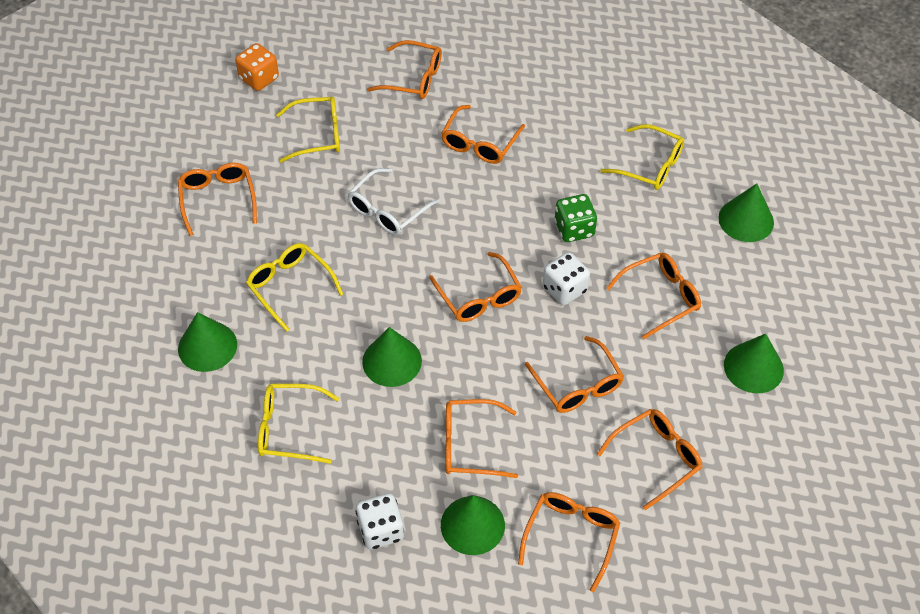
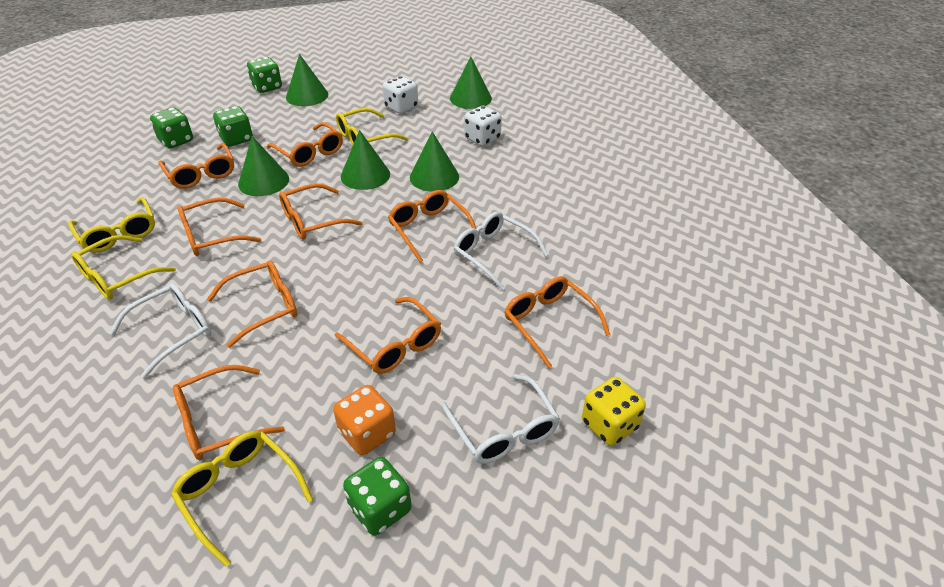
green dice: 1 -> 4
white glasses: 1 -> 3
yellow dice: 0 -> 1

